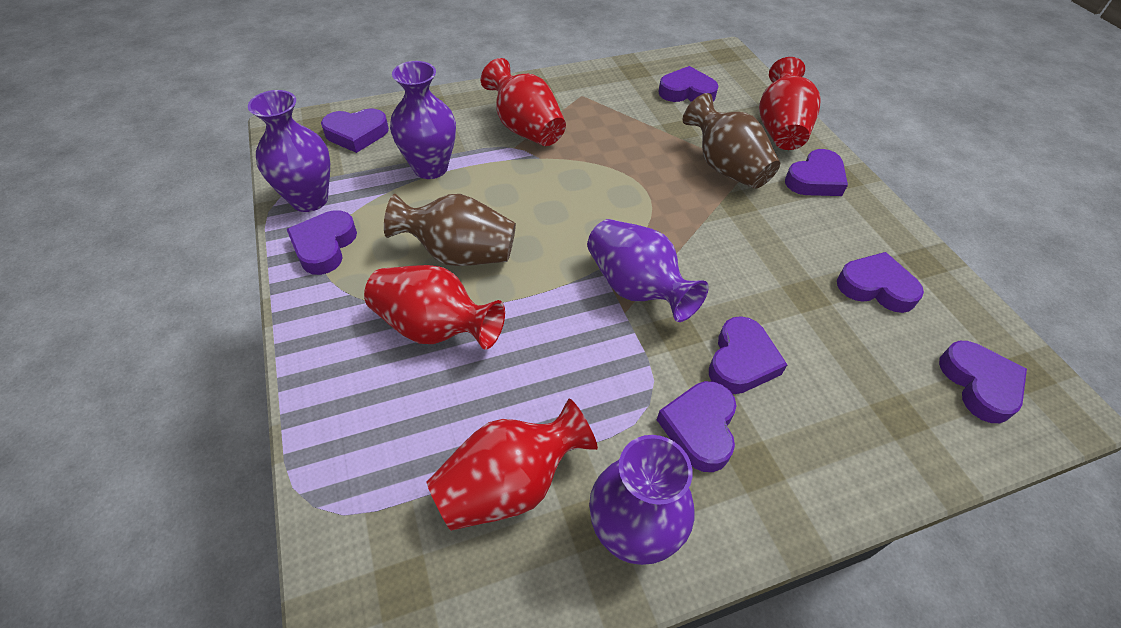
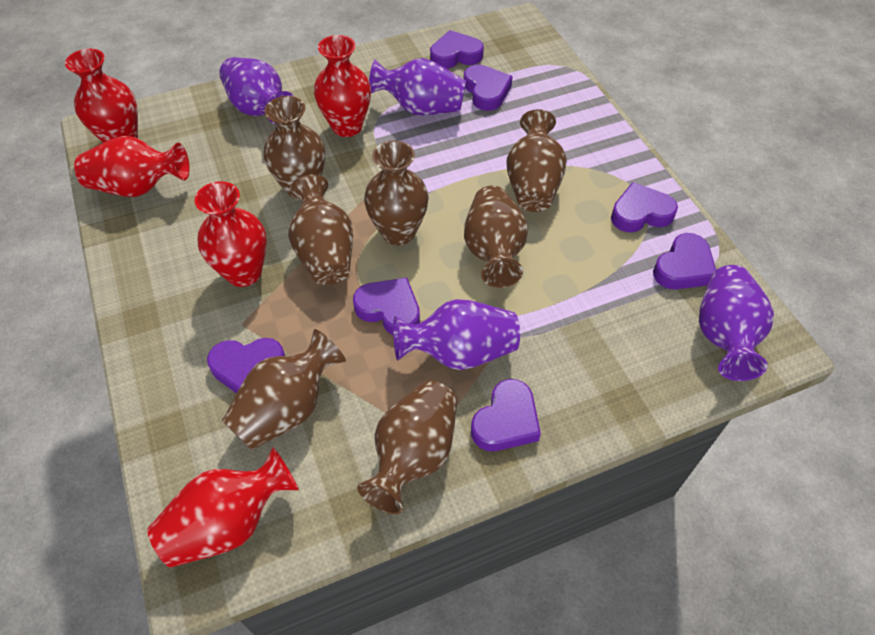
brown vase: 2 -> 7
purple heart: 8 -> 7
red vase: 4 -> 5

